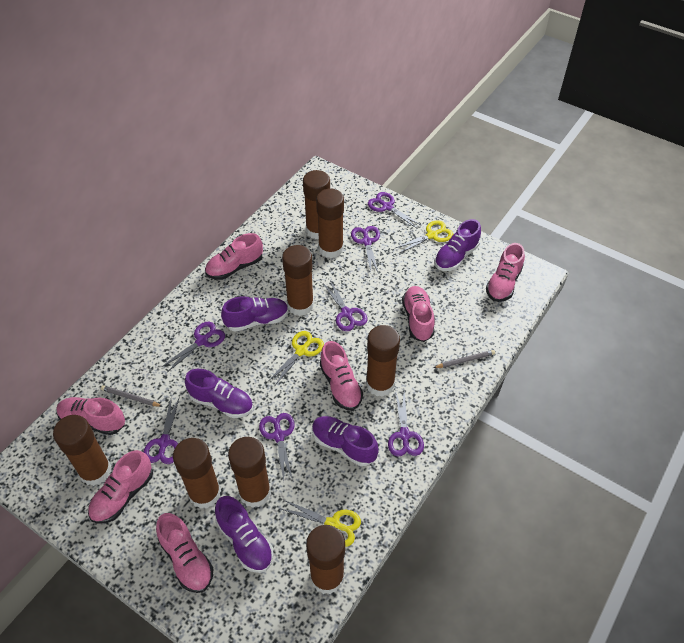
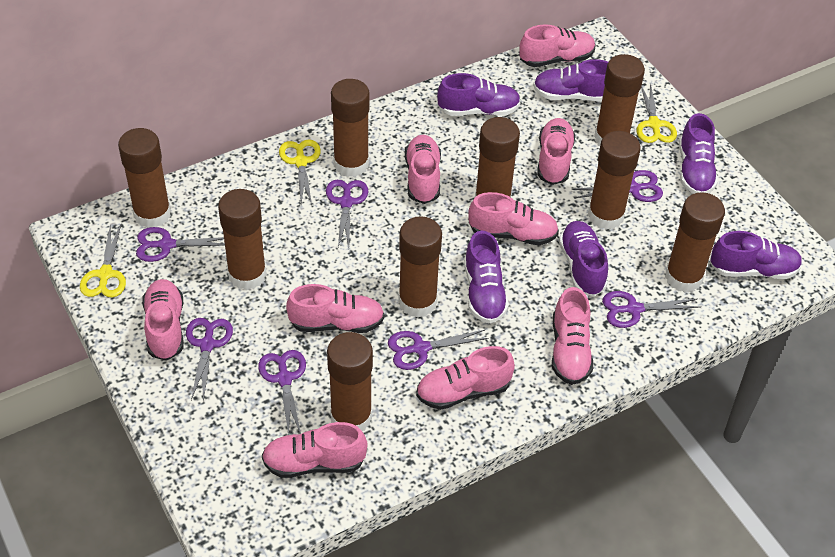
brown glue stick: 8 -> 9
grey pencil: 2 -> 0
pink shoe: 7 -> 9
purple shoe: 5 -> 6

